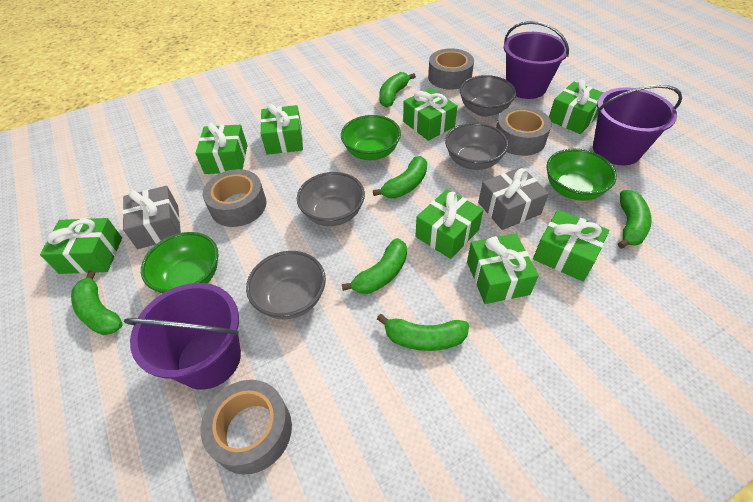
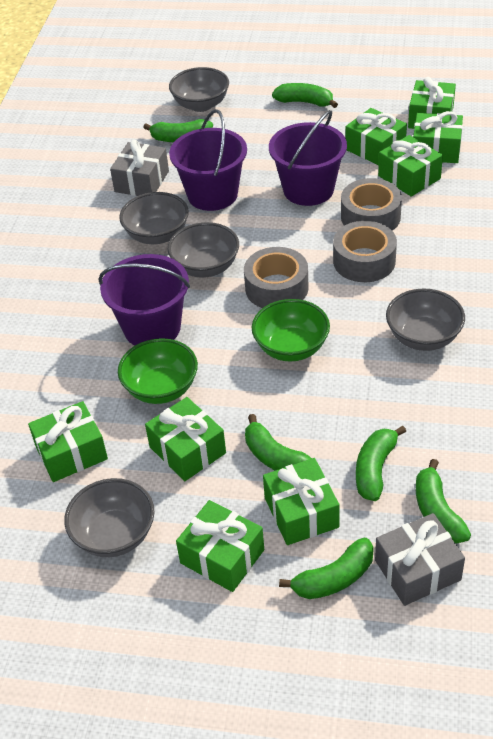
green bowl: 3 -> 2
grey bowl: 4 -> 5
grey tape: 4 -> 3

